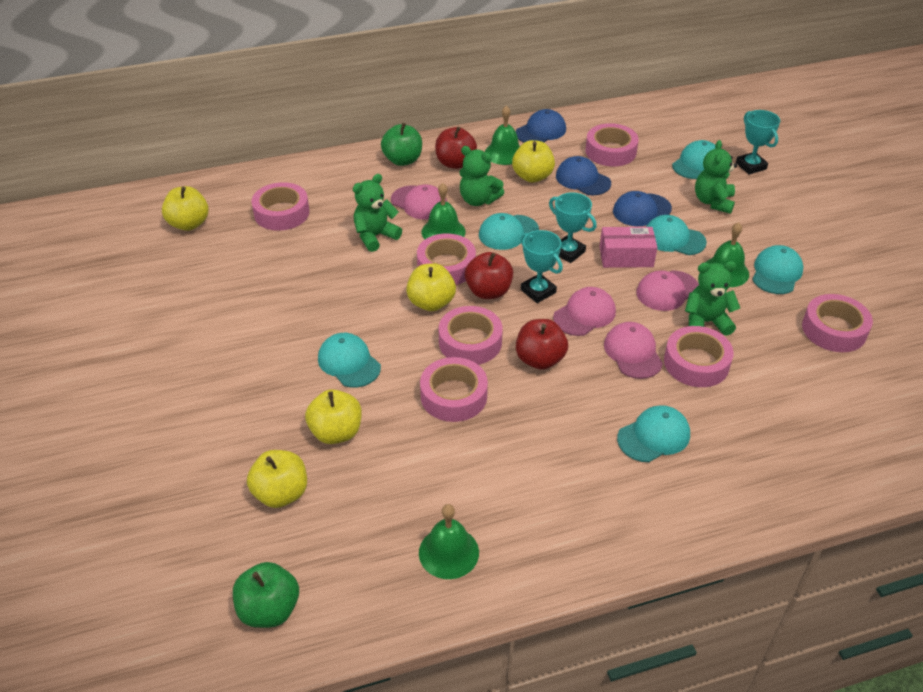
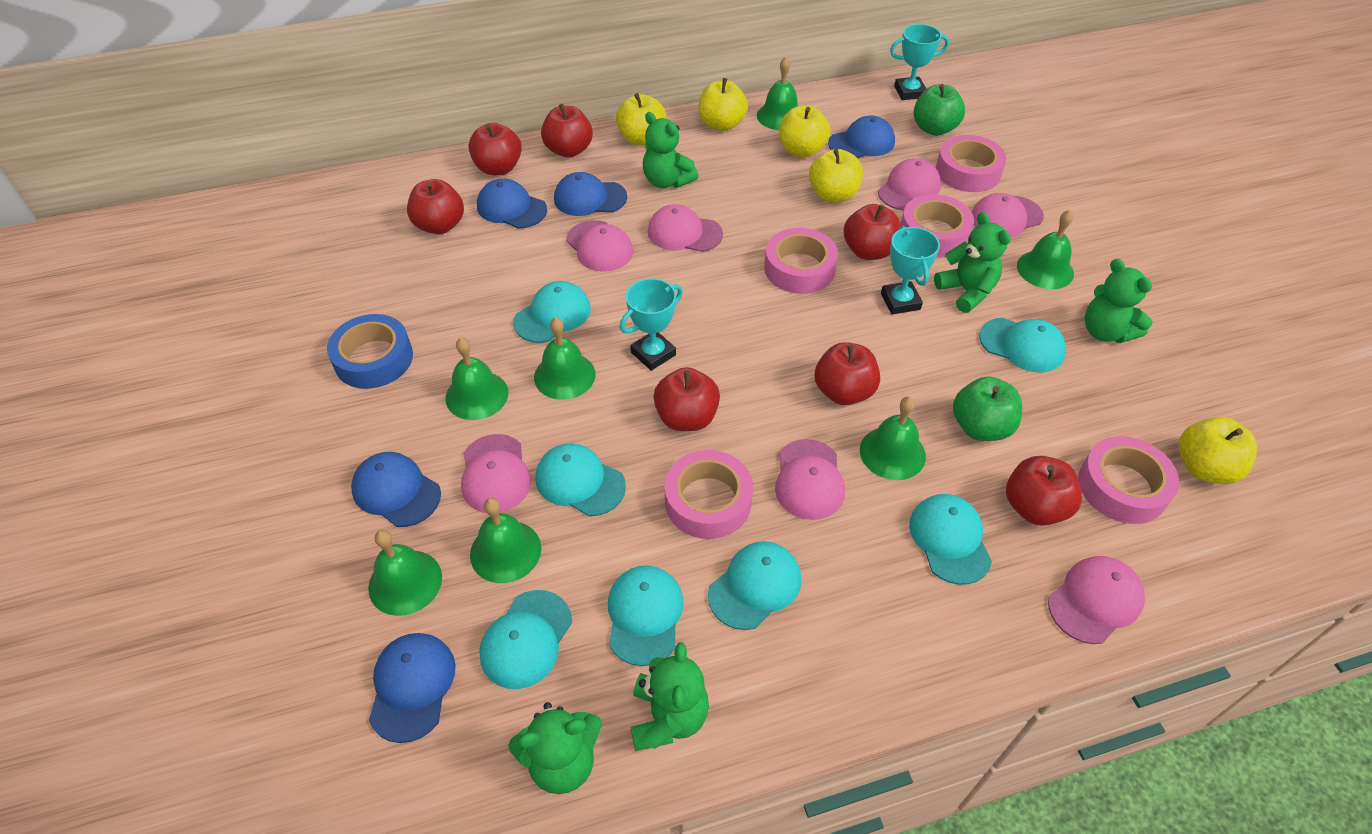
blue cap: 3 -> 5
blue tape: 0 -> 1
green bell: 4 -> 7
green teddy bear: 4 -> 5
pink box: 1 -> 0
pink cap: 4 -> 7
pink tape: 7 -> 5
red apple: 3 -> 7
turquoise cap: 6 -> 7

